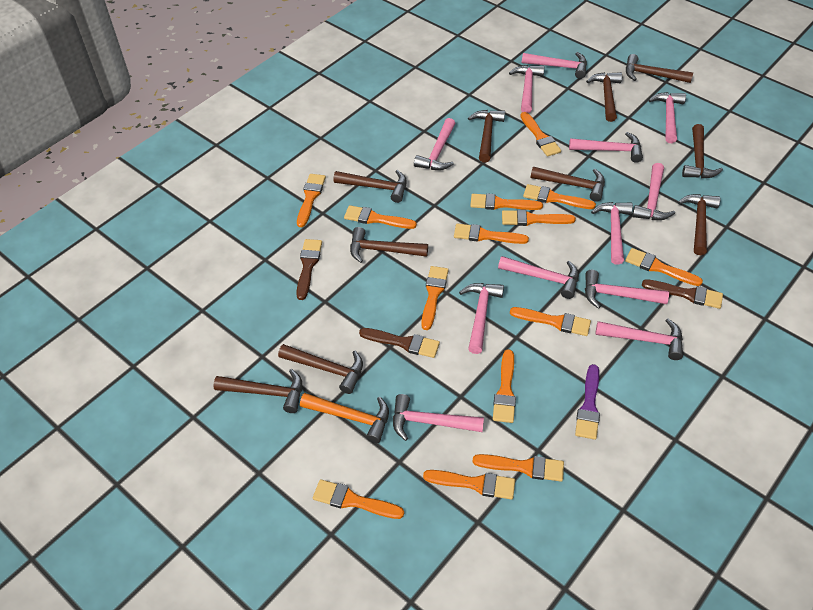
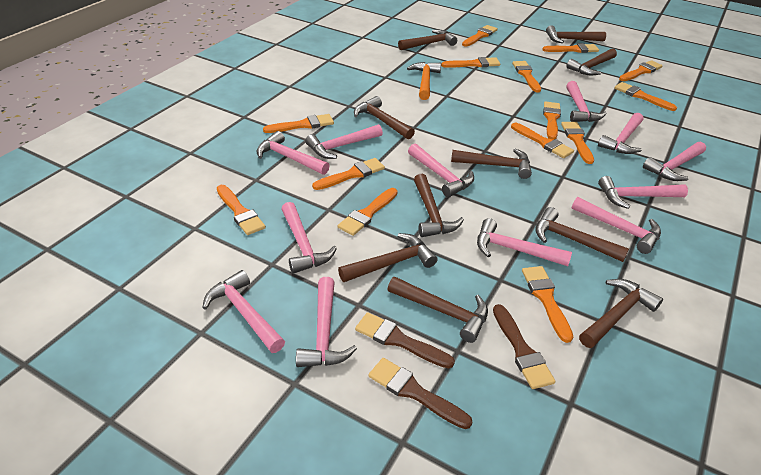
purple brush: 1 -> 0

